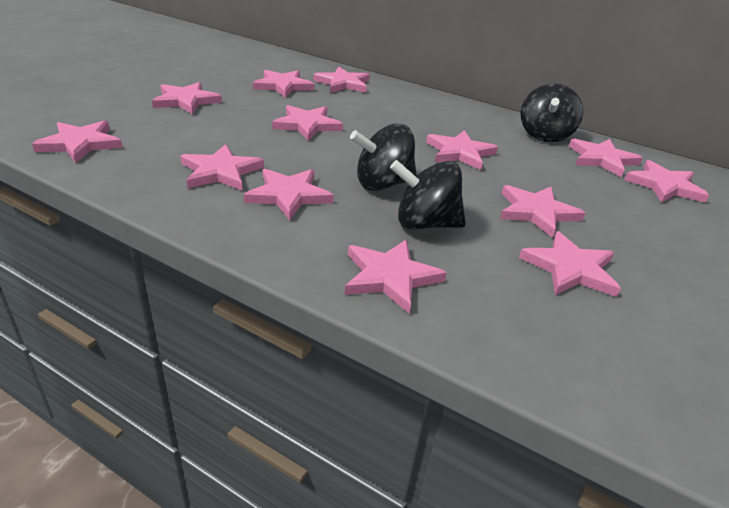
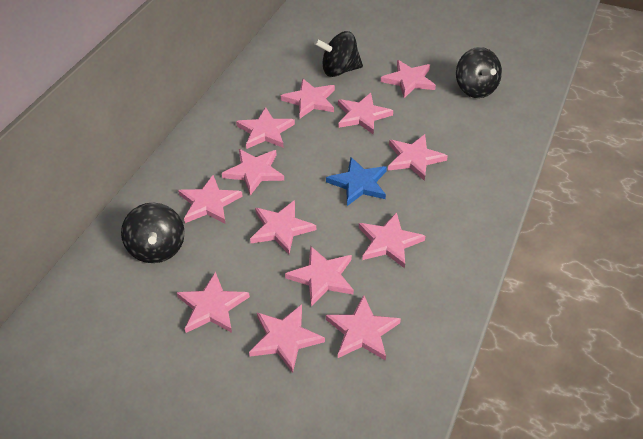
blue star: 0 -> 1

